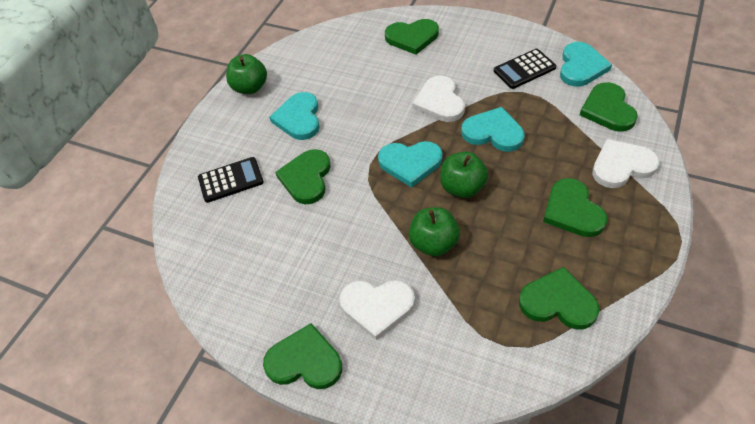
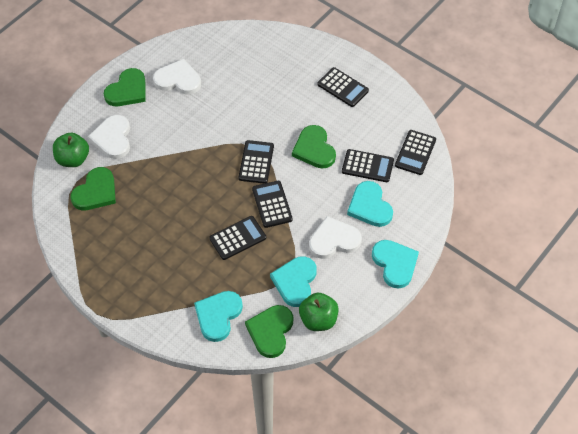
black calculator: 2 -> 6
green apple: 3 -> 2
green heart: 6 -> 4

